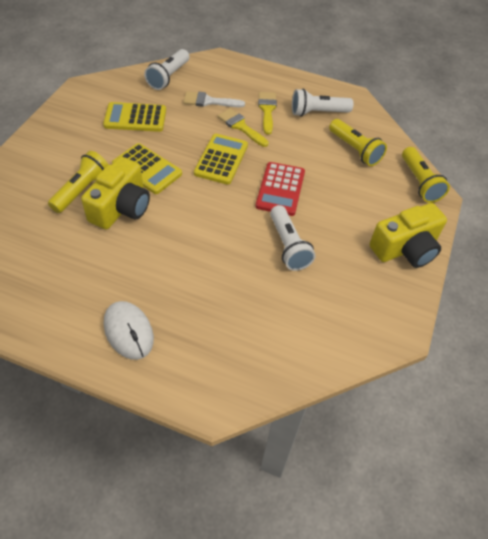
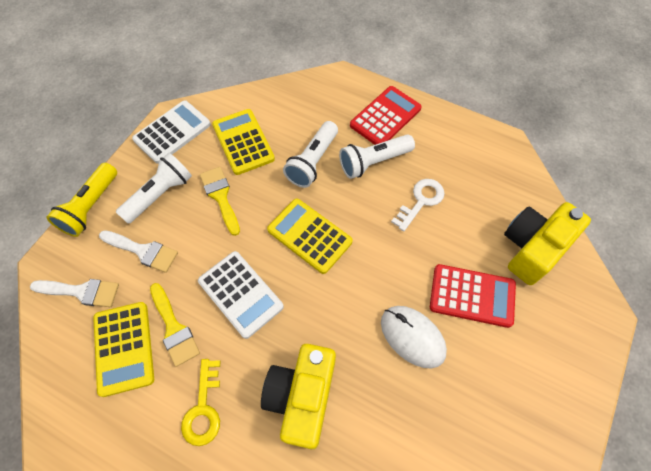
red calculator: 1 -> 2
white brush: 1 -> 2
white calculator: 0 -> 2
white key: 0 -> 1
yellow flashlight: 3 -> 1
yellow key: 0 -> 1

